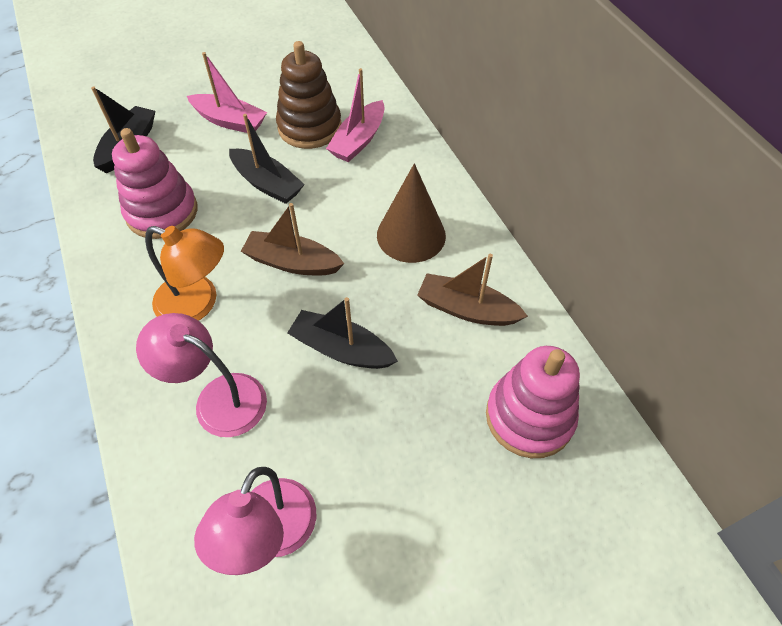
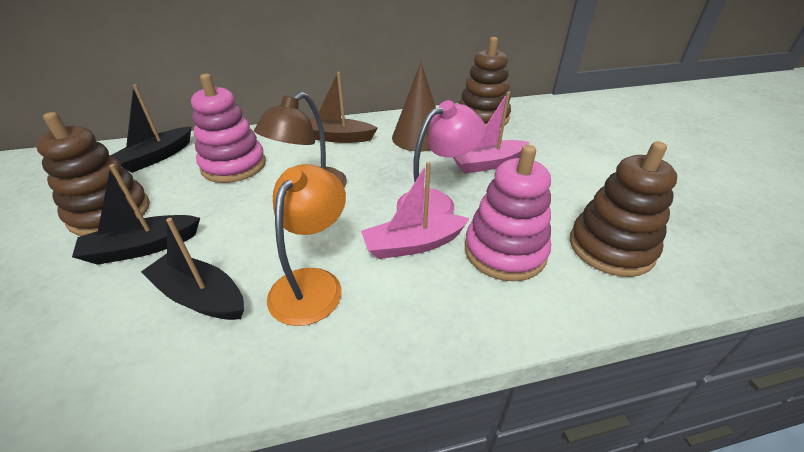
brown boat: 2 -> 1
brown lamp: 0 -> 1
brown stacking toy: 1 -> 3
pink lamp: 2 -> 1

